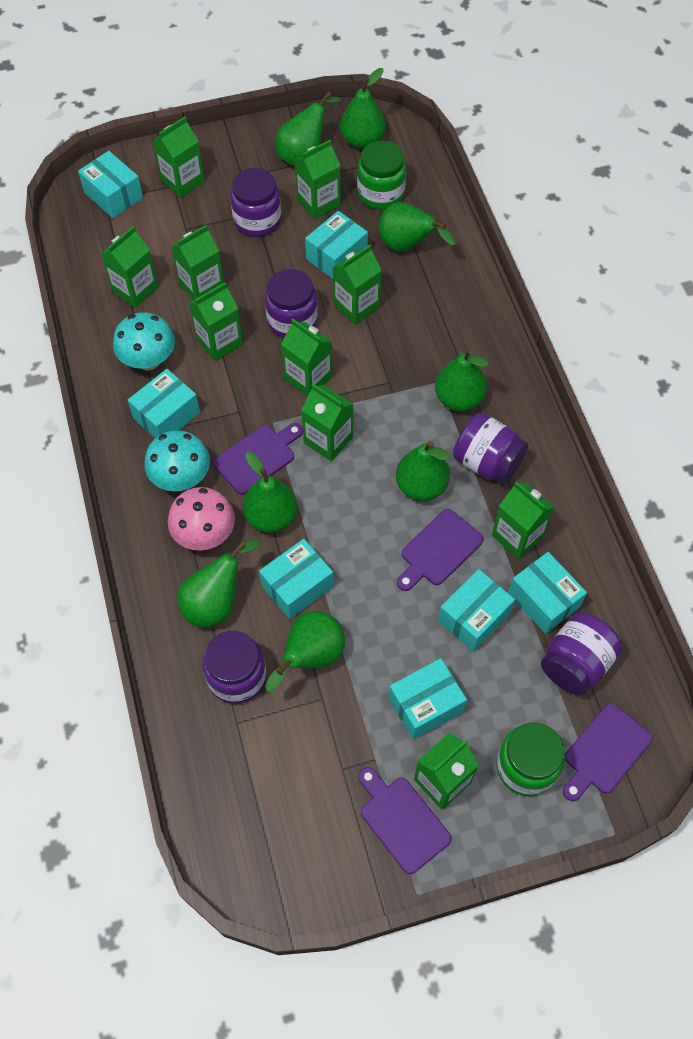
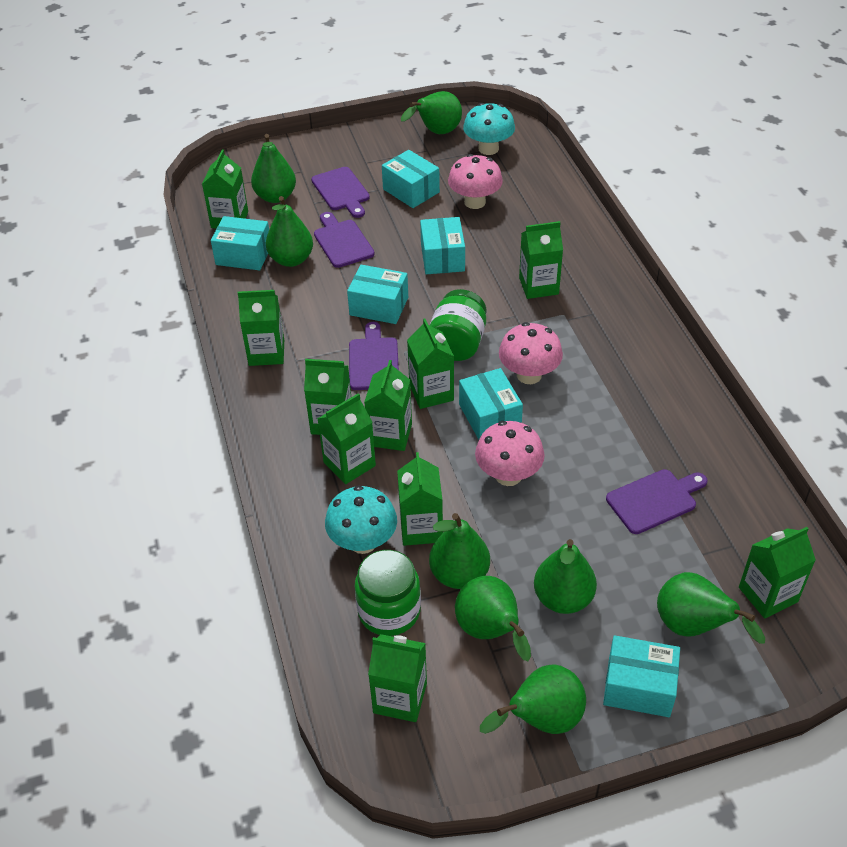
pink mushroom: 1 -> 3
purple jar: 5 -> 0
turquoise box: 7 -> 6

